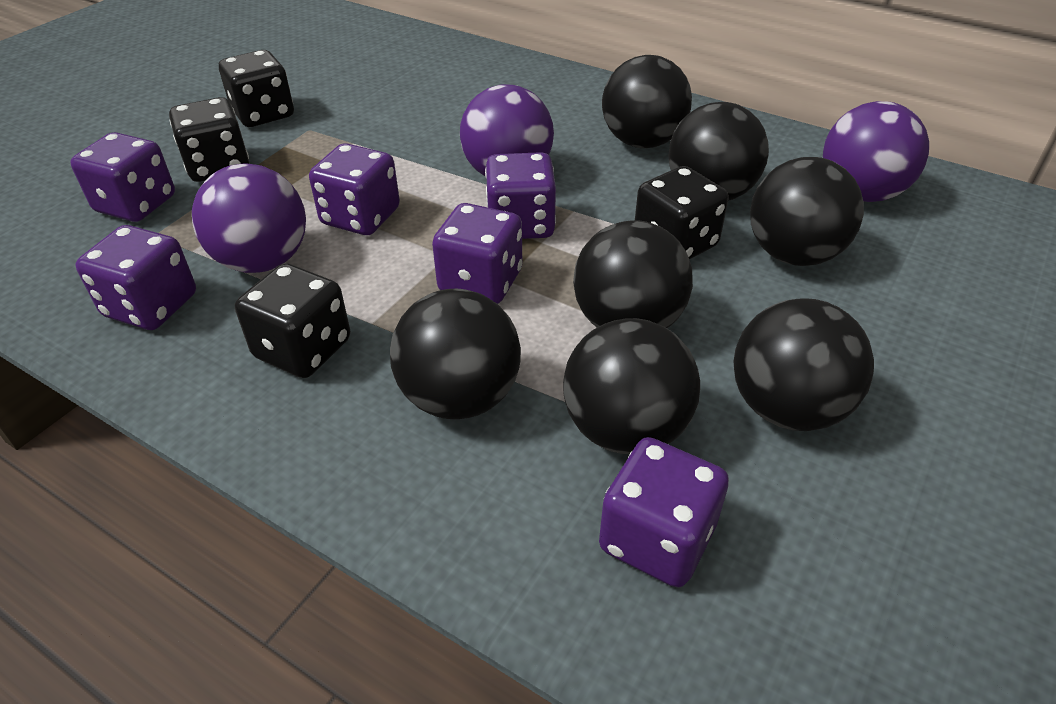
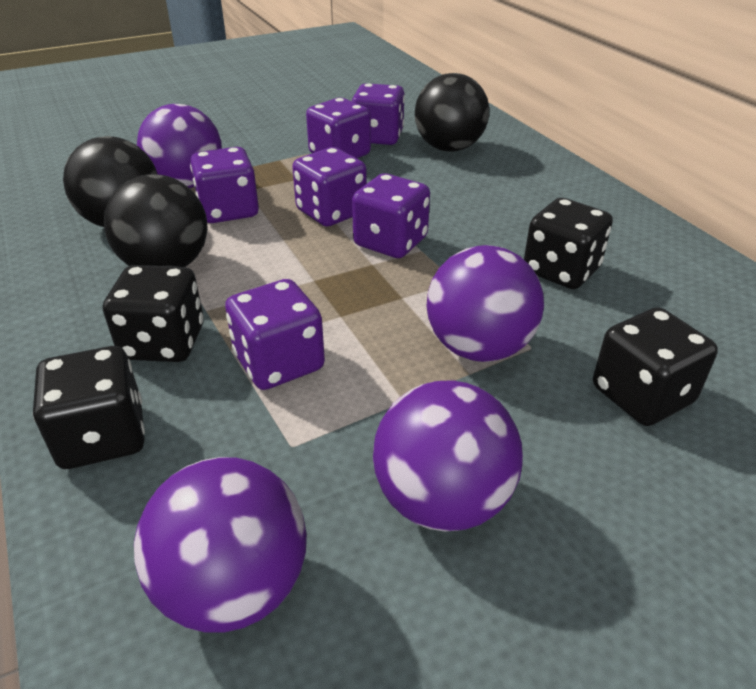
black ball: 7 -> 3
purple ball: 3 -> 4

